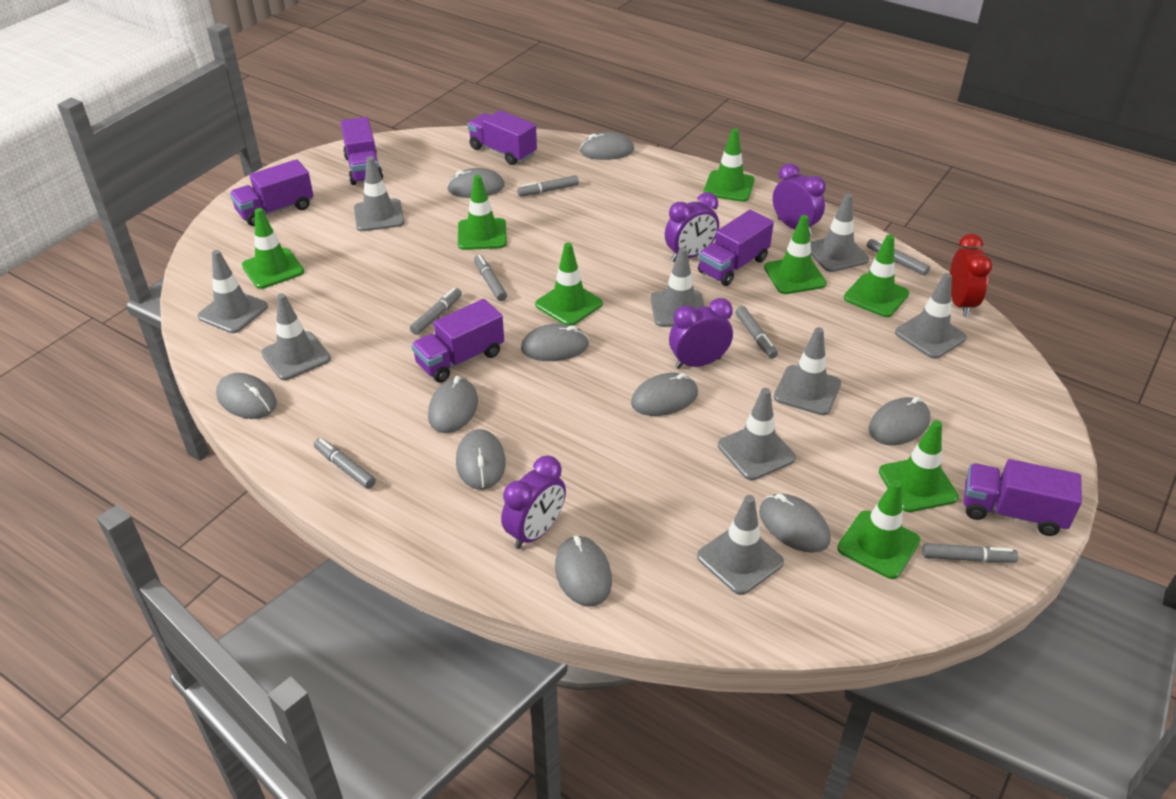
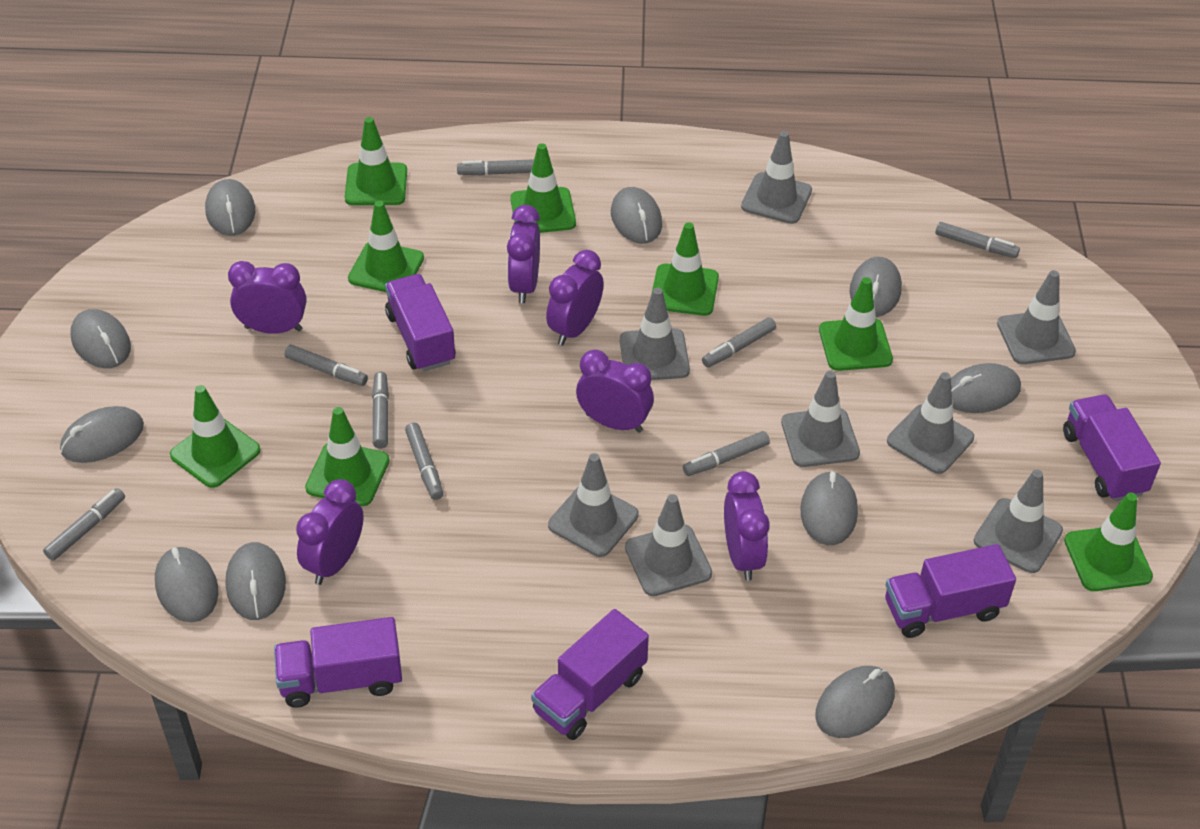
grey marker: 7 -> 8
grey traffic cone: 9 -> 8
purple clock: 4 -> 6
purple truck: 6 -> 5
red clock: 1 -> 0

